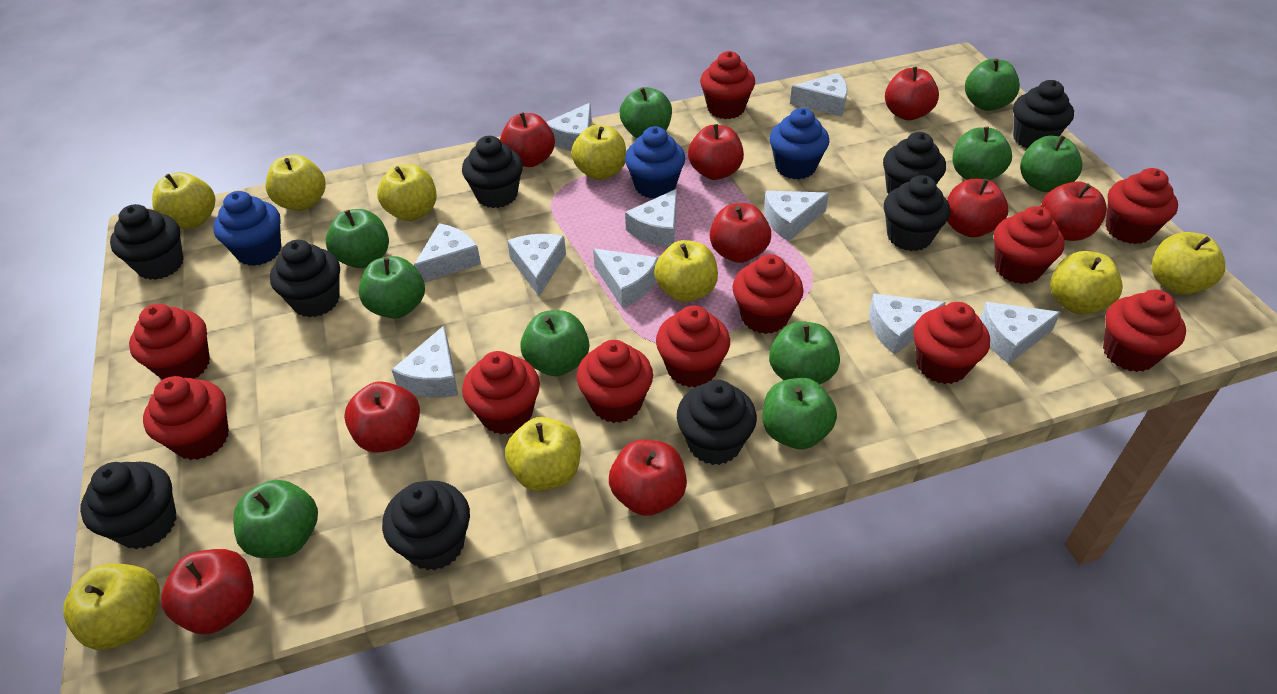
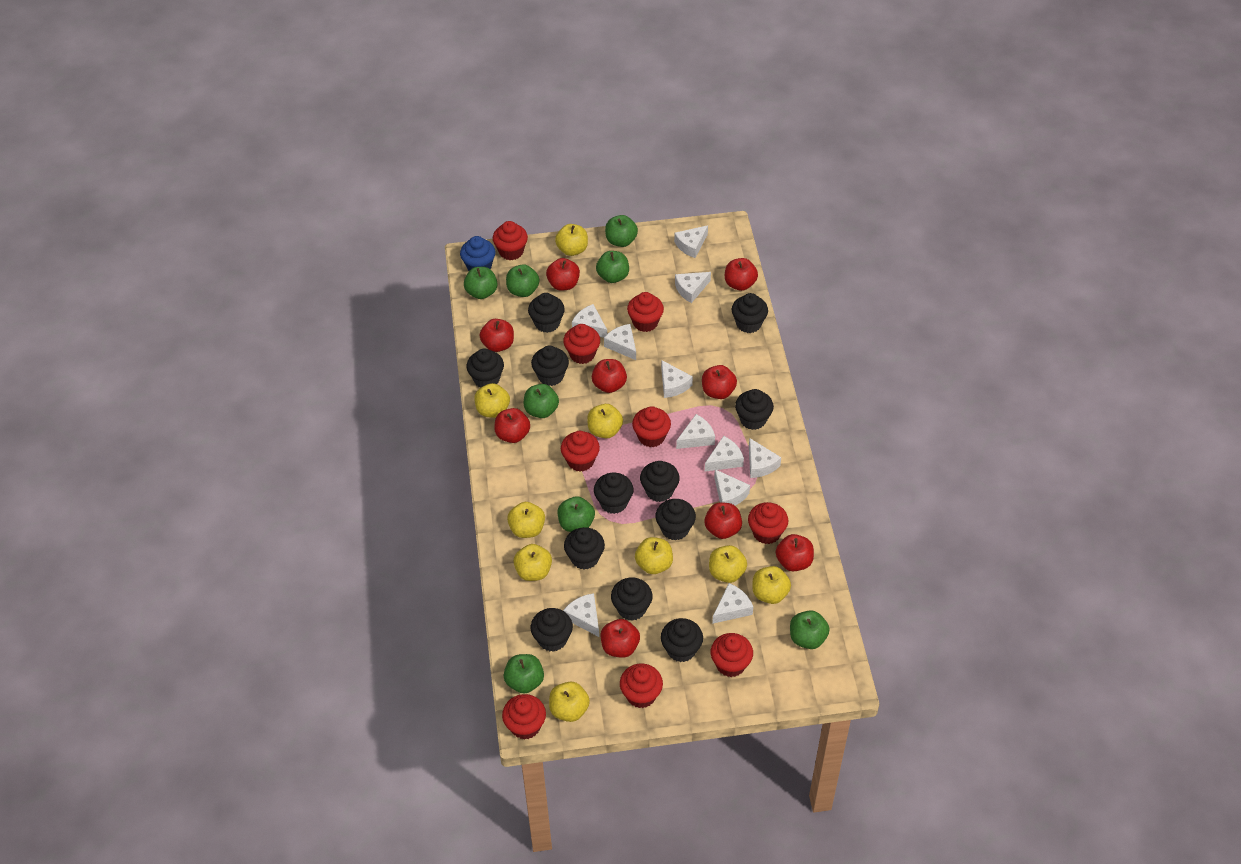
black cupcake: 9 -> 12
blue cupcake: 3 -> 1
green apple: 10 -> 8
red cupcake: 11 -> 9
white cheese: 10 -> 11

